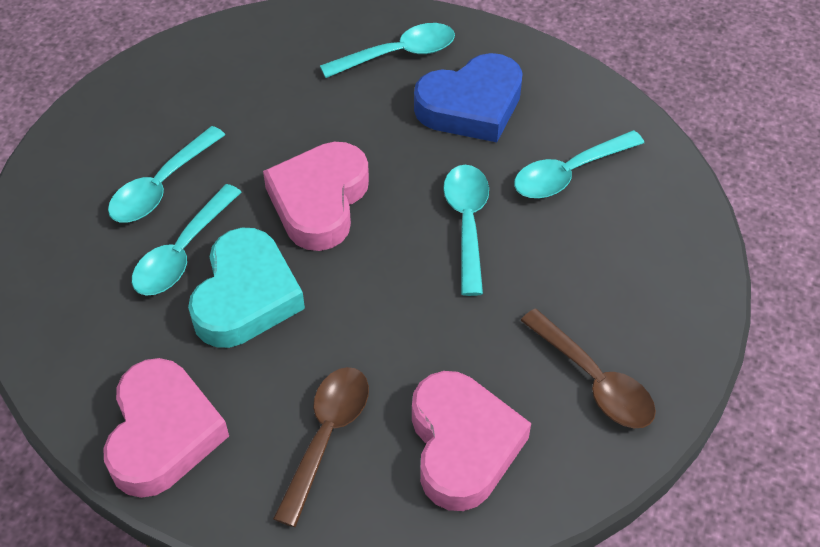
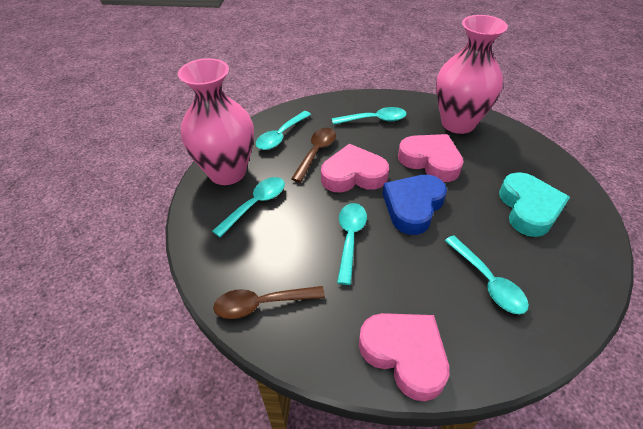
pink vase: 0 -> 2

